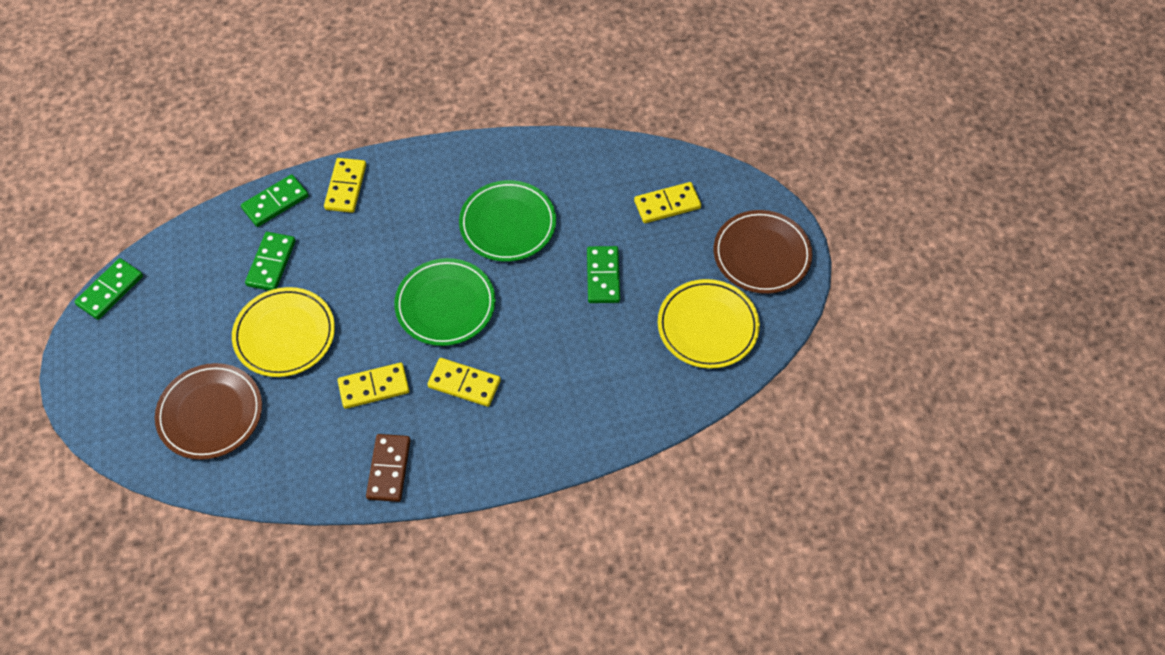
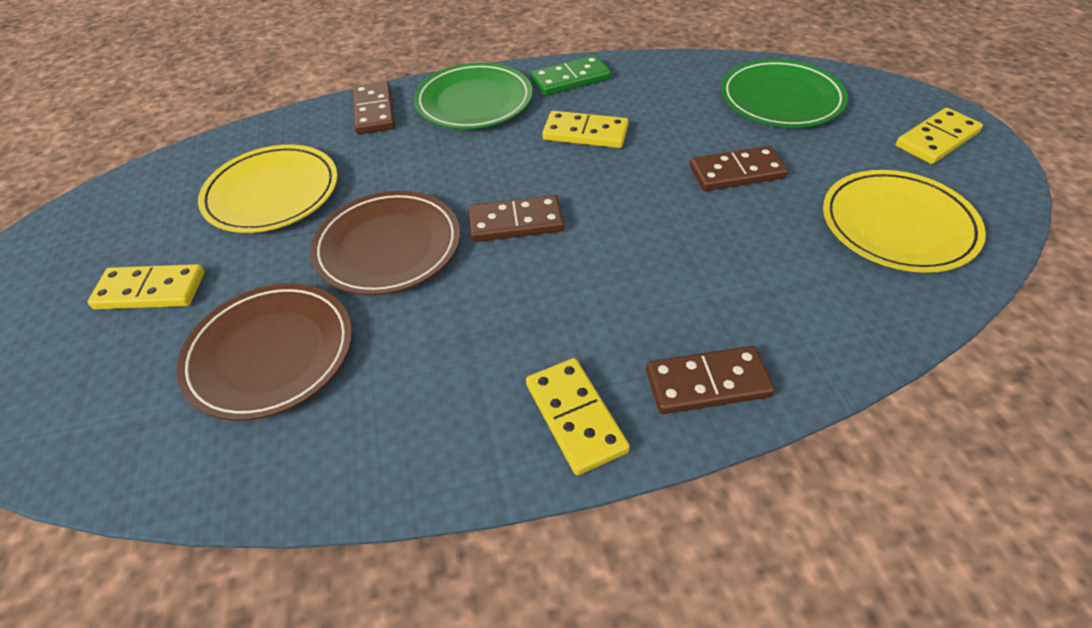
brown domino: 1 -> 4
green domino: 4 -> 1

